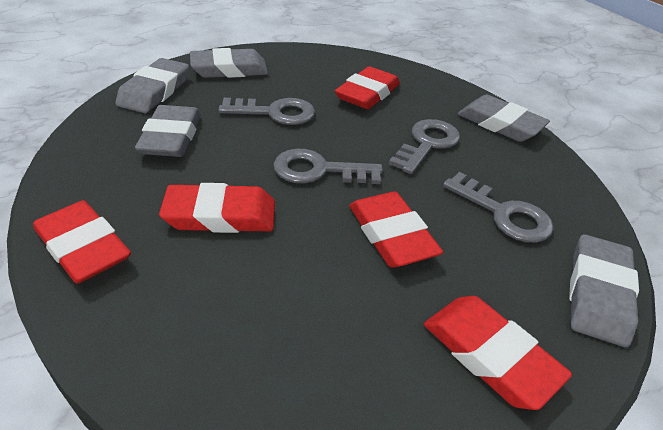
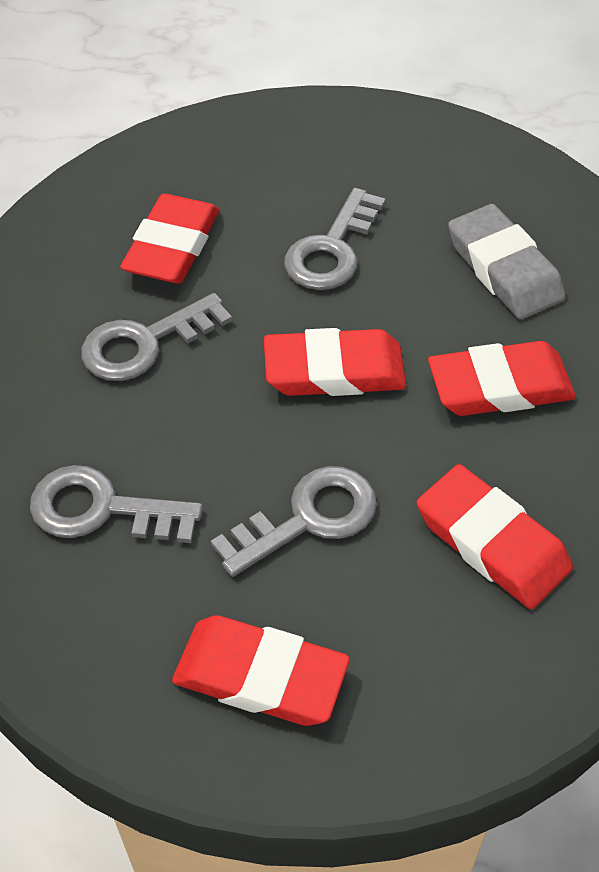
grey eraser: 5 -> 1

